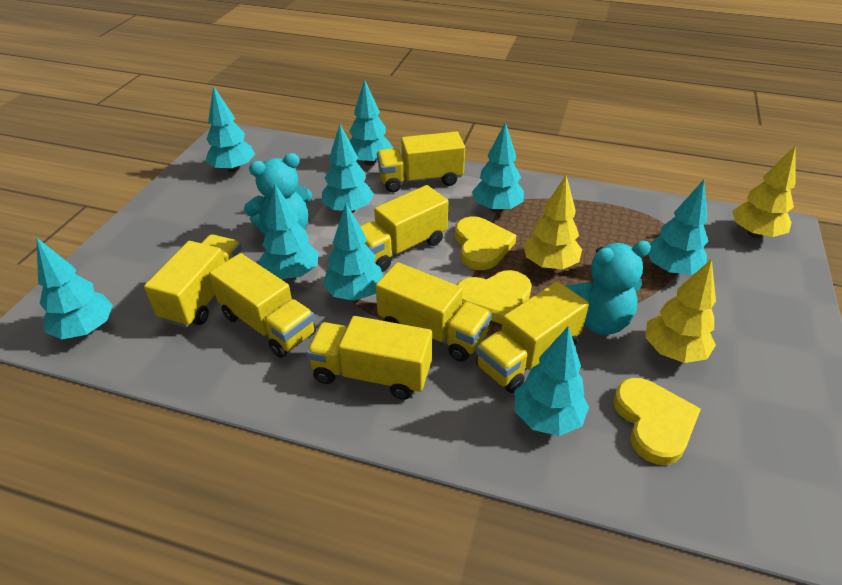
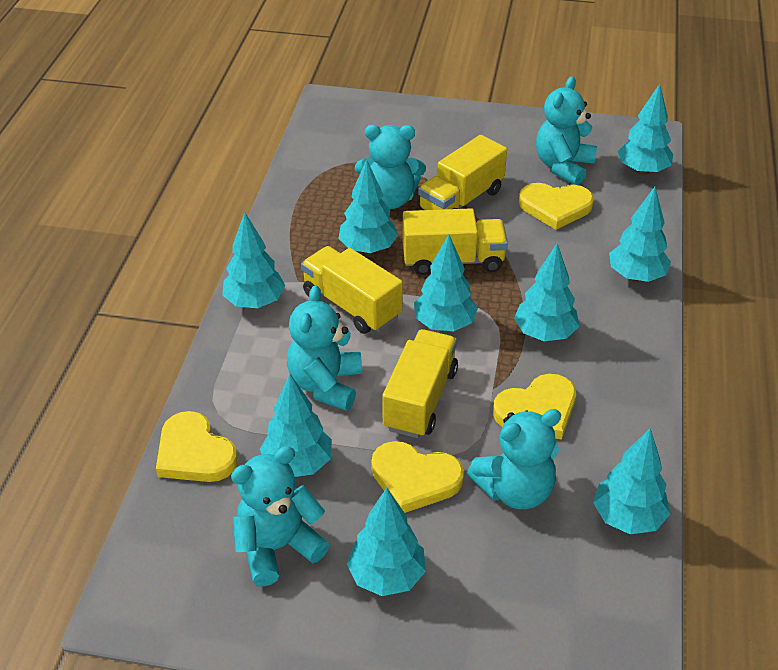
turquoise teddy bear: 2 -> 5
yellow heart: 3 -> 4
yellow tree: 3 -> 0
yellow truck: 7 -> 4

